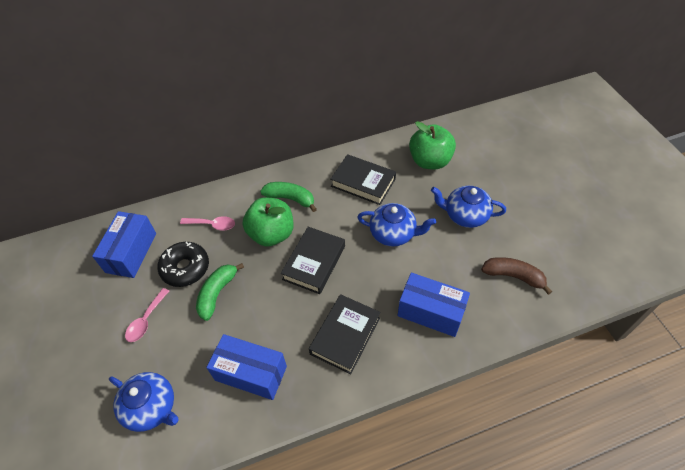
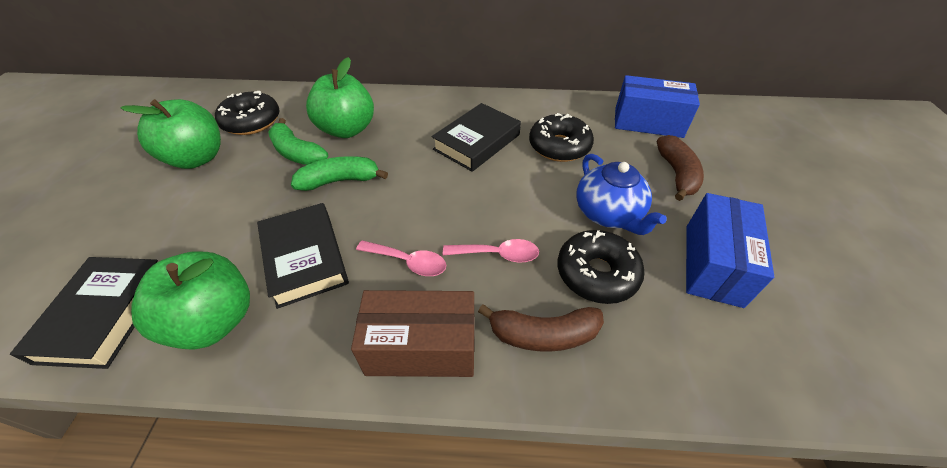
black donut: 1 -> 3
blue box: 3 -> 2
blue teapot: 3 -> 1
brown banana: 1 -> 2
brown box: 0 -> 1
green apple: 2 -> 3

